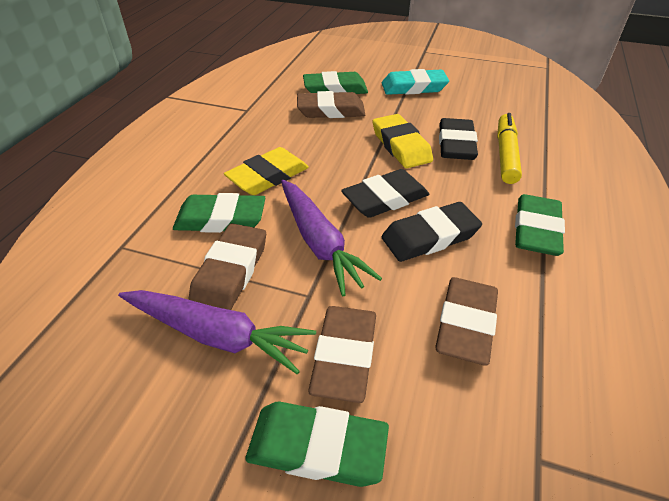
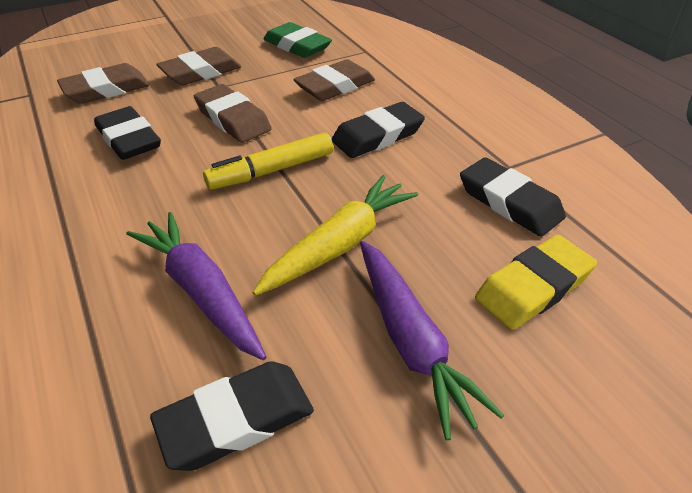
black eraser: 3 -> 4
green eraser: 4 -> 1
turquoise eraser: 1 -> 0
yellow carrot: 0 -> 1
yellow eraser: 2 -> 1

